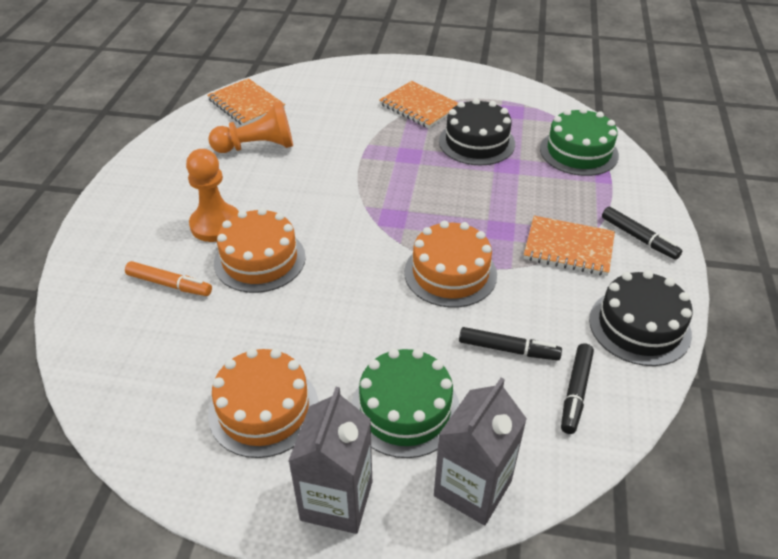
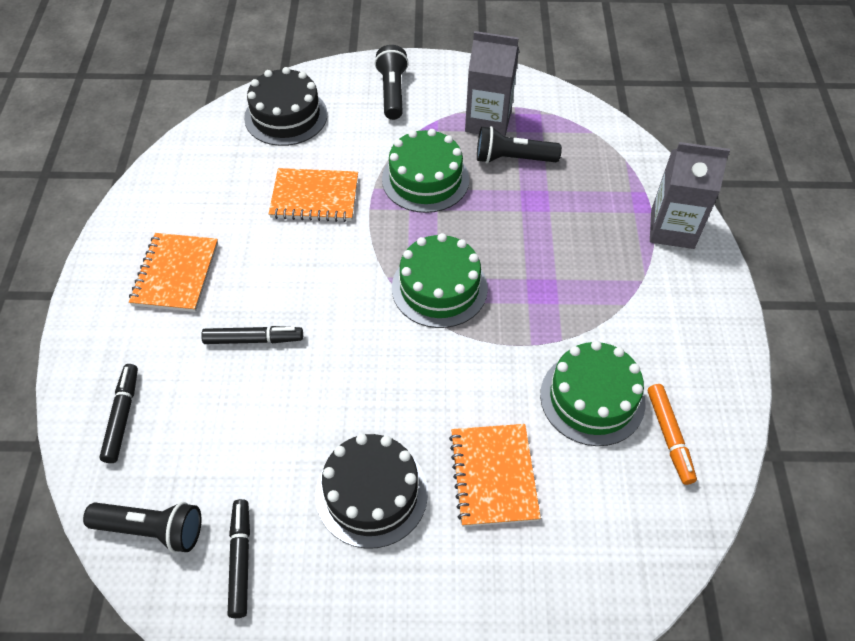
black flashlight: 0 -> 3
green cake: 2 -> 3
orange cake: 3 -> 0
orange pawn: 2 -> 0

